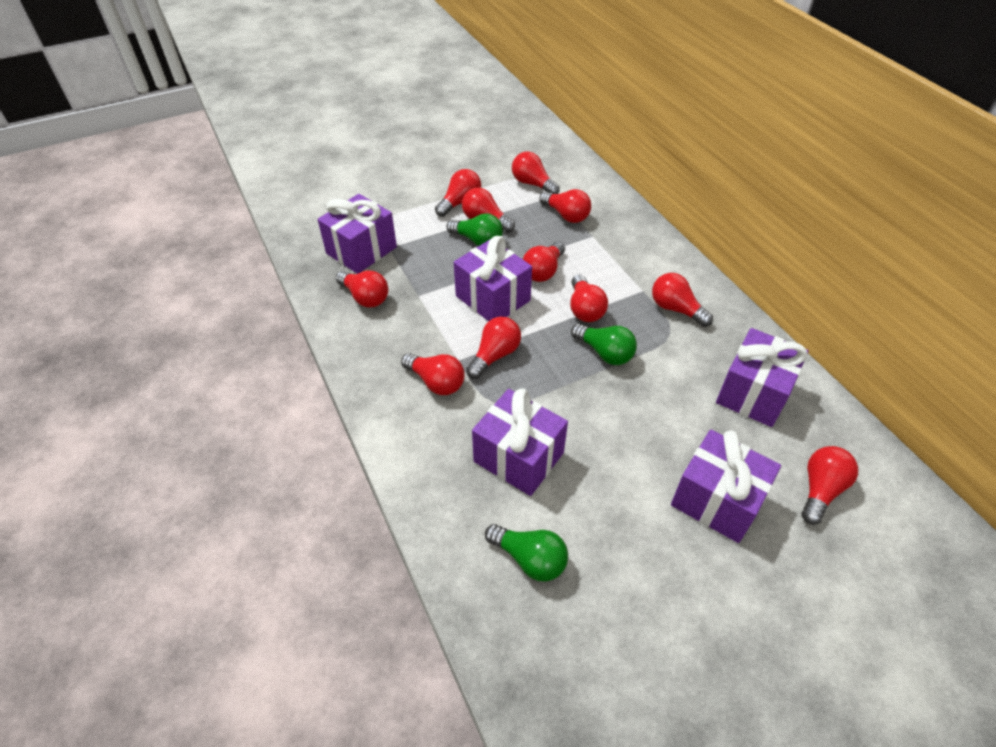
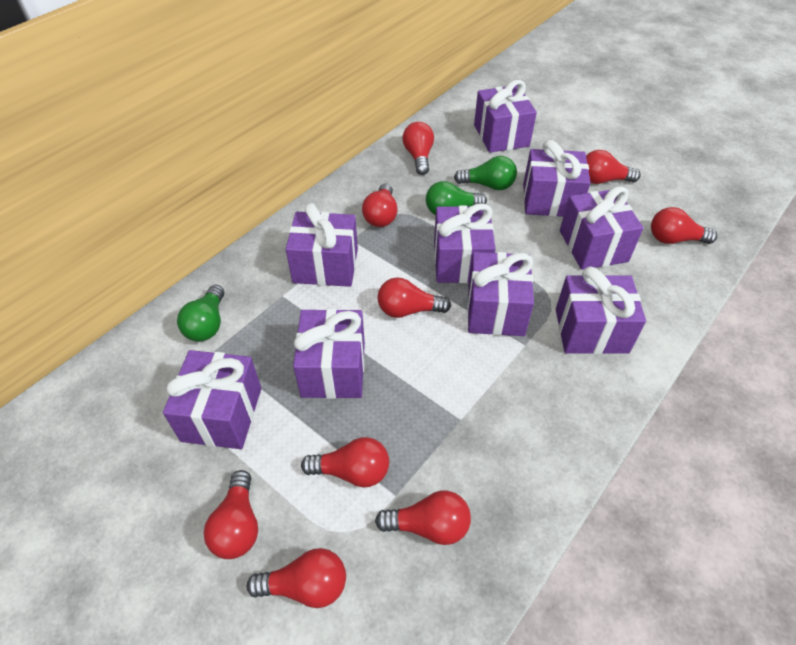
purple gift: 5 -> 9
red light bulb: 11 -> 9

